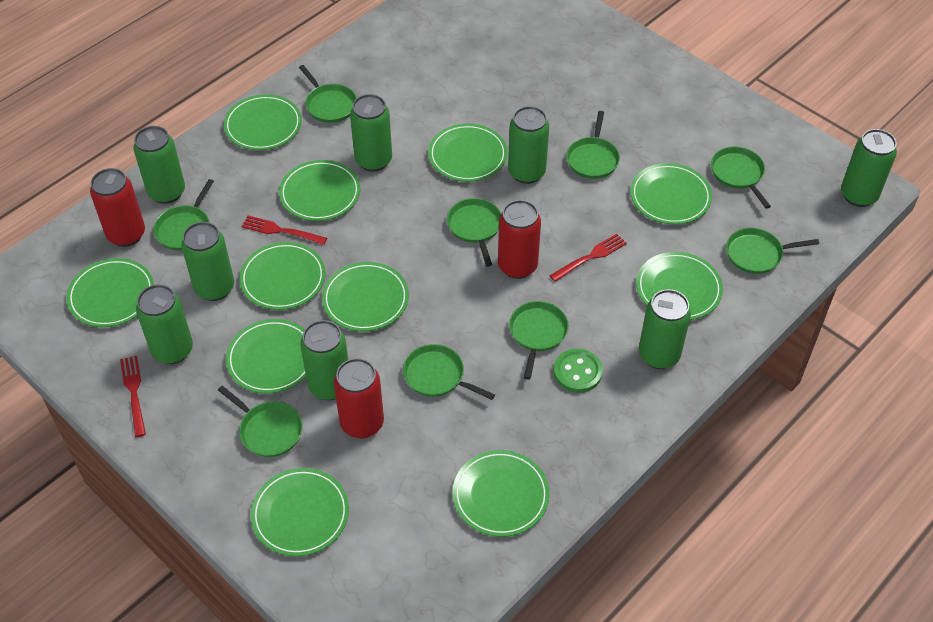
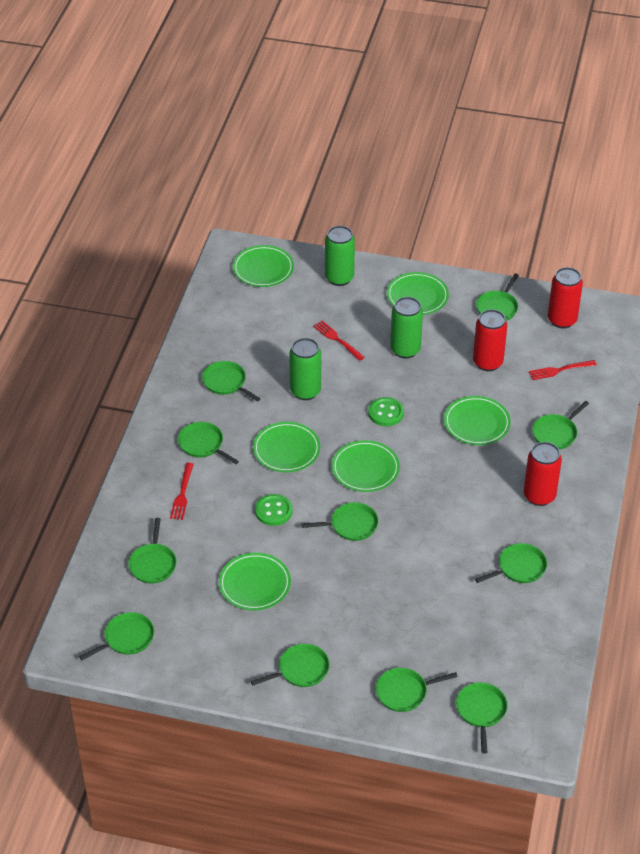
green button: 1 -> 2
green can: 8 -> 3
green pan: 9 -> 11
green plate: 11 -> 6

